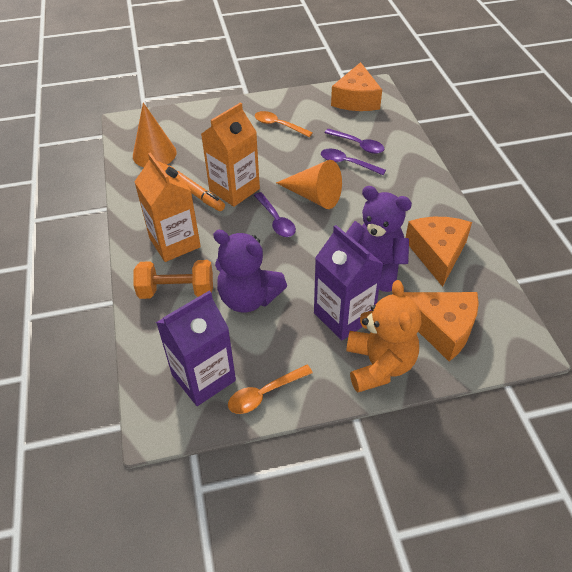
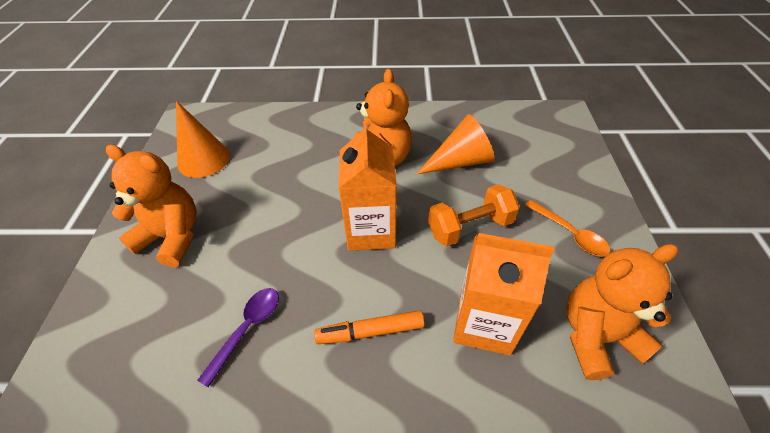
orange cheese: 3 -> 0
orange spoon: 2 -> 1
orange teddy bear: 1 -> 3
purple carton: 2 -> 0
purple spoon: 3 -> 1
purple teddy bear: 2 -> 0

